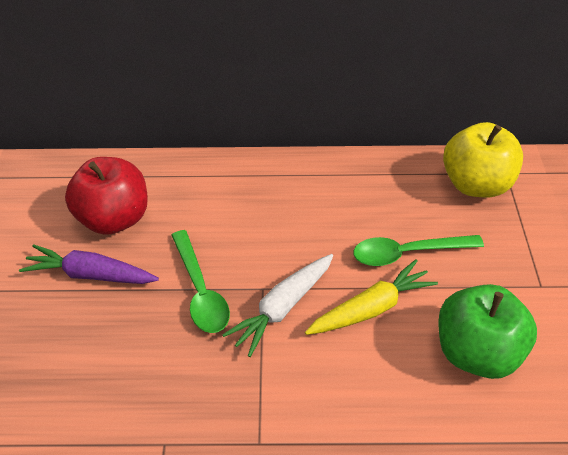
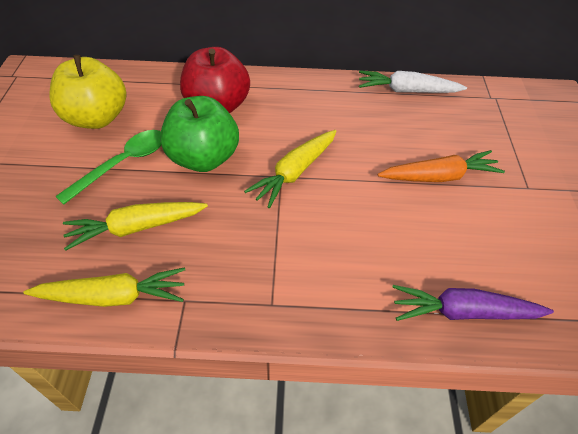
green spoon: 2 -> 1
orange carrot: 0 -> 1
yellow carrot: 1 -> 3

